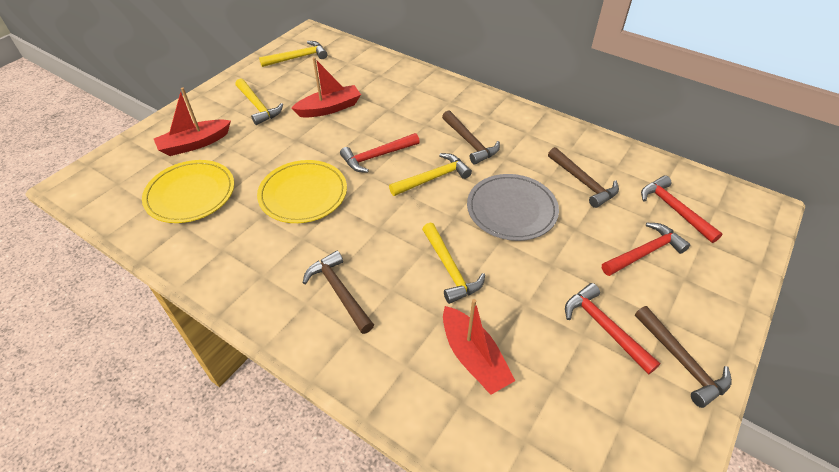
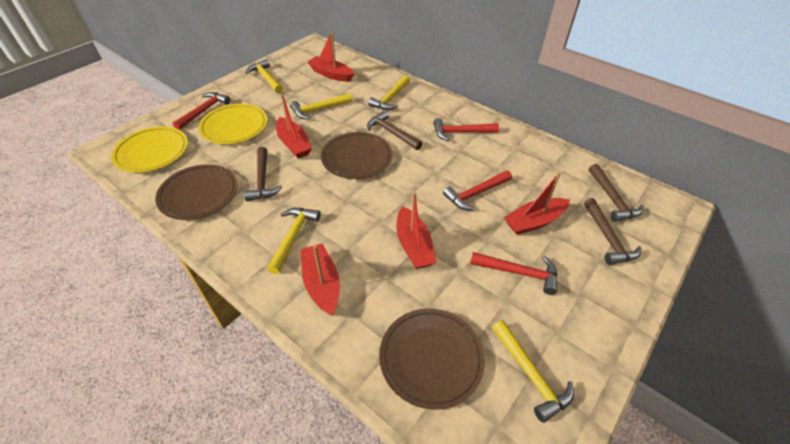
brown plate: 0 -> 3
grey plate: 1 -> 0
red boat: 3 -> 5
yellow hammer: 4 -> 5

